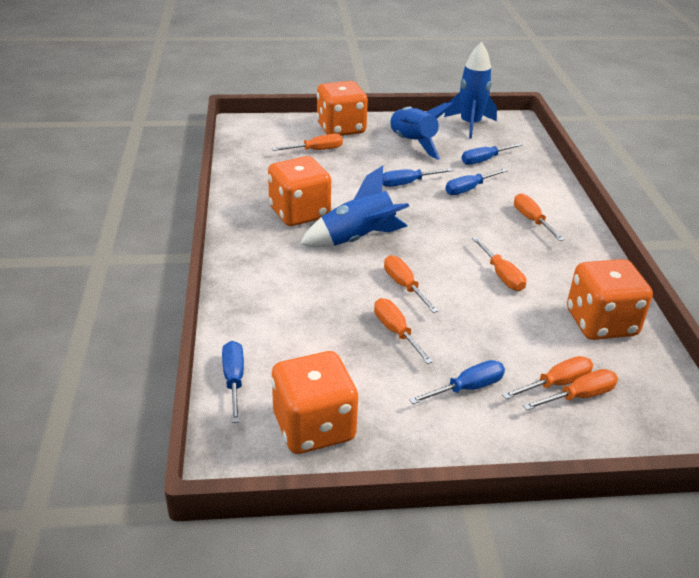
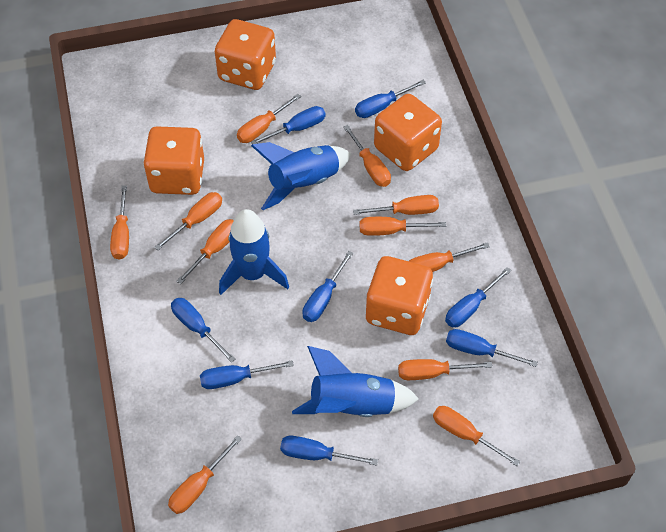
blue screwdriver: 5 -> 8
orange screwdriver: 7 -> 11

